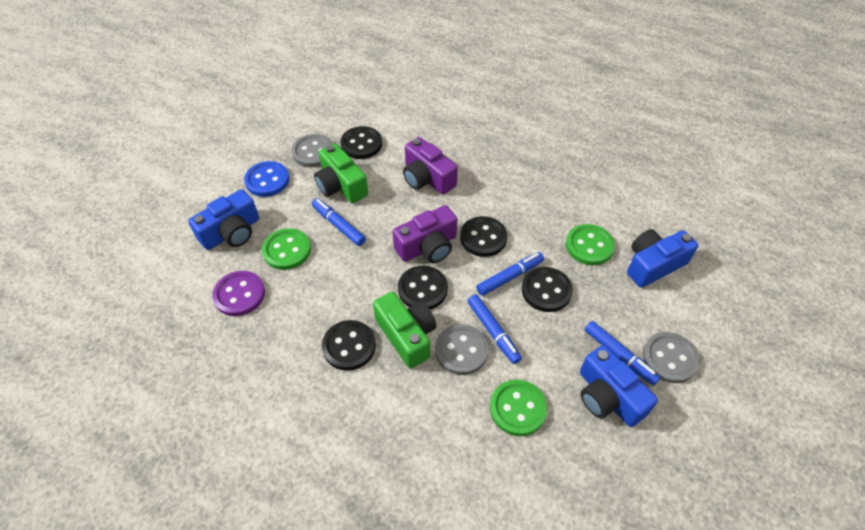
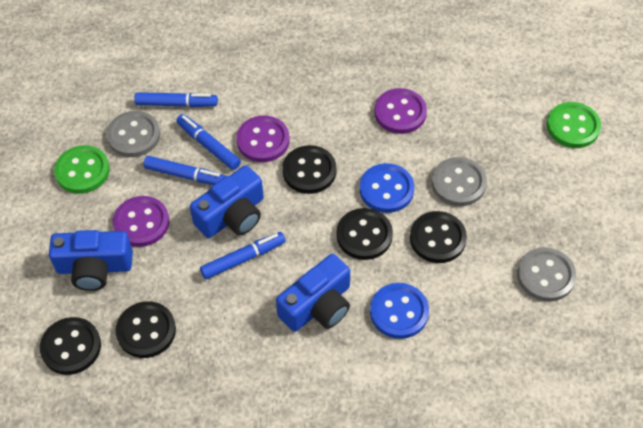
blue button: 1 -> 2
green button: 3 -> 2
green camera: 2 -> 0
purple button: 1 -> 3
purple camera: 2 -> 0

